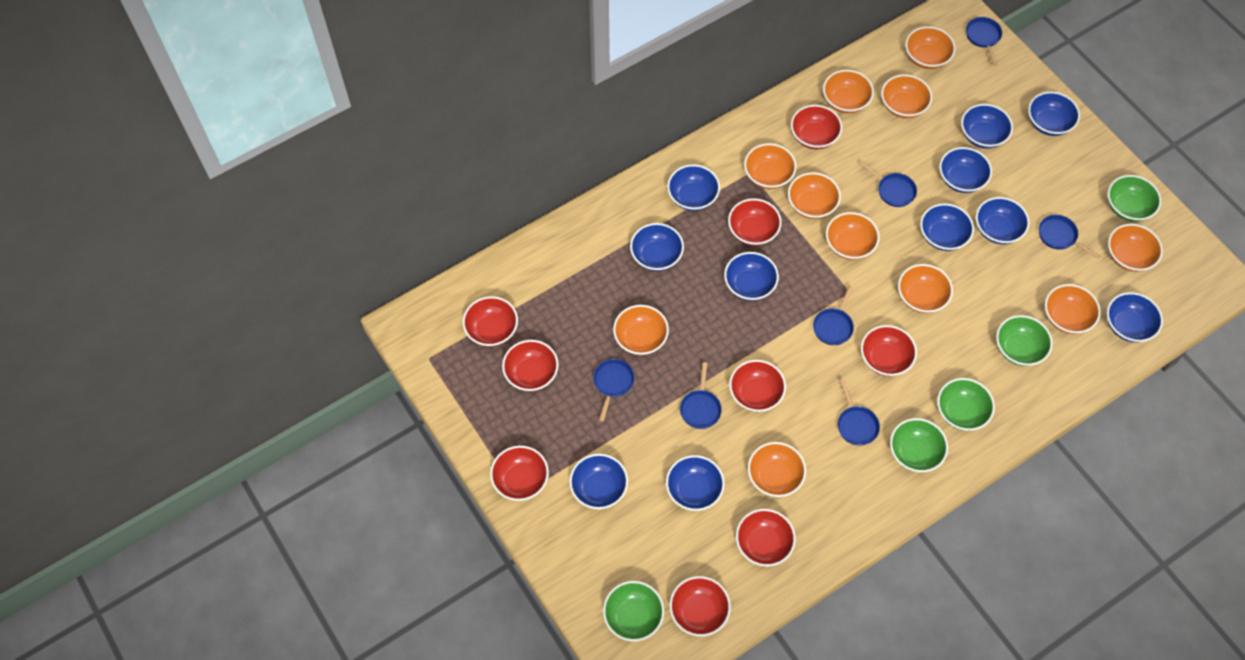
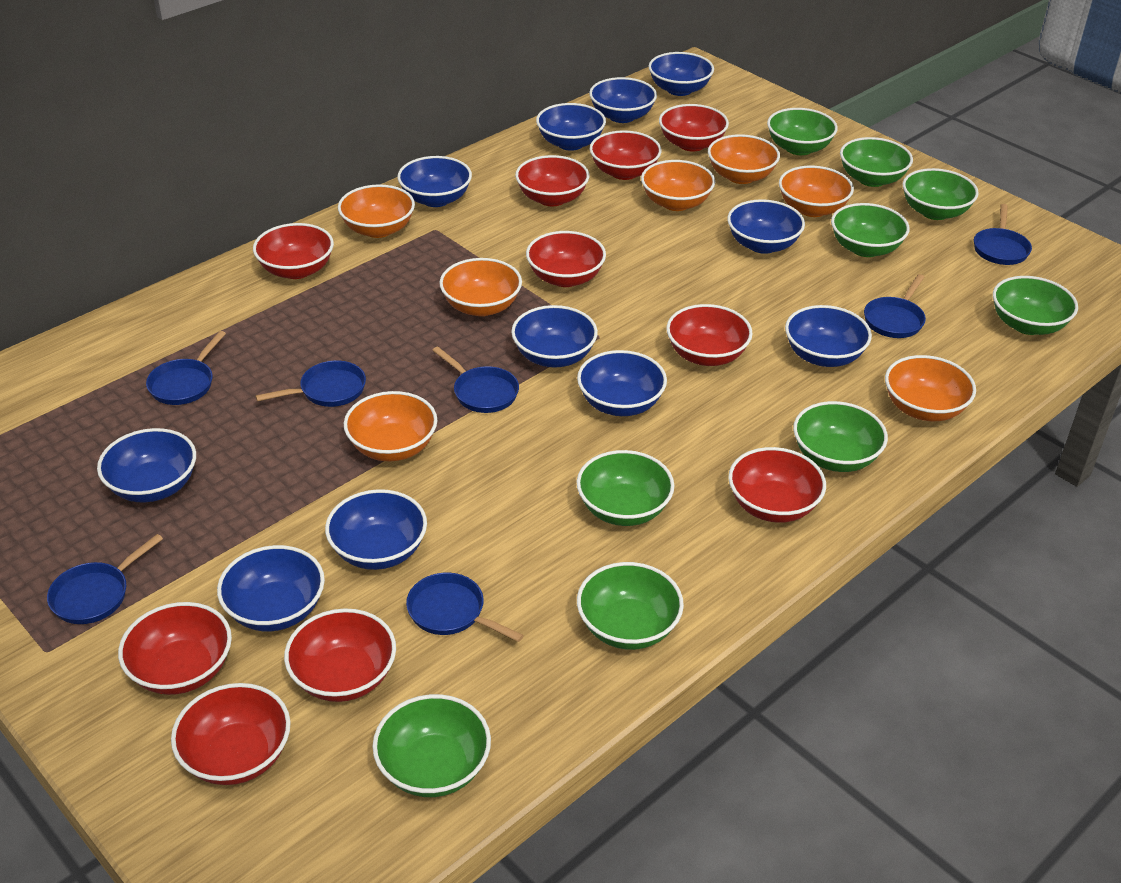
green bowl: 5 -> 9
orange bowl: 11 -> 7
red bowl: 9 -> 10

